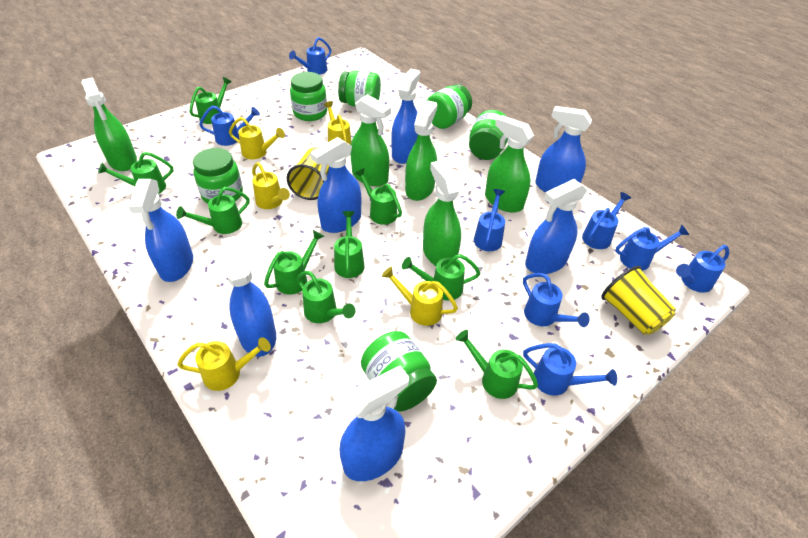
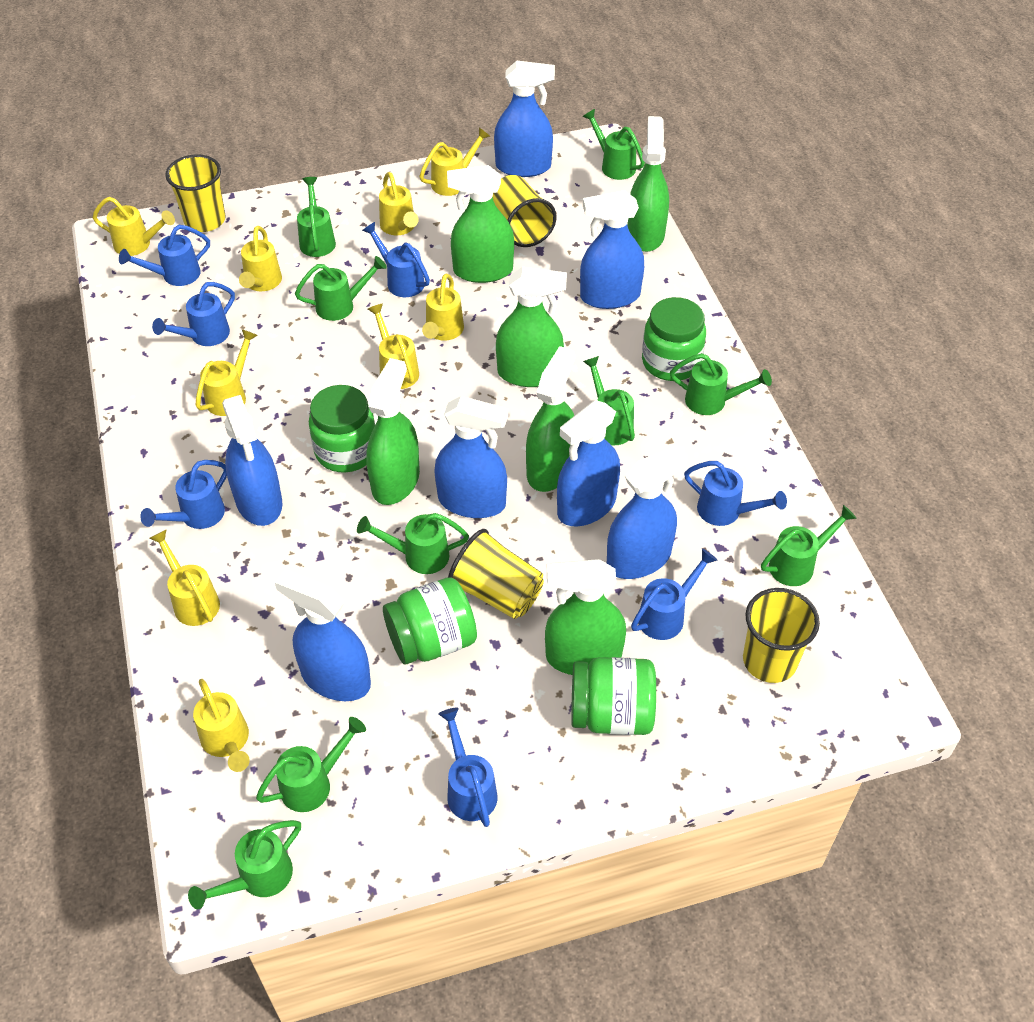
blue watering can: 8 -> 7
green jar: 6 -> 4
green spray bottle: 5 -> 6
yellow cup: 2 -> 4
yellow watering can: 5 -> 9

